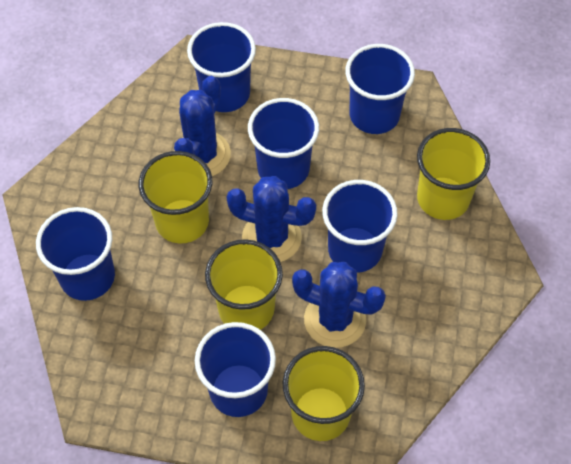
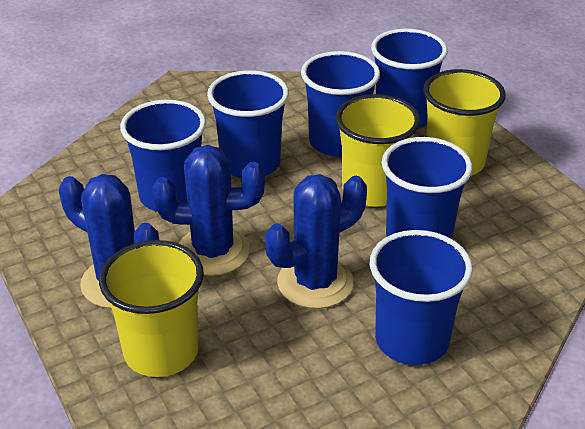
yellow cup: 4 -> 3

